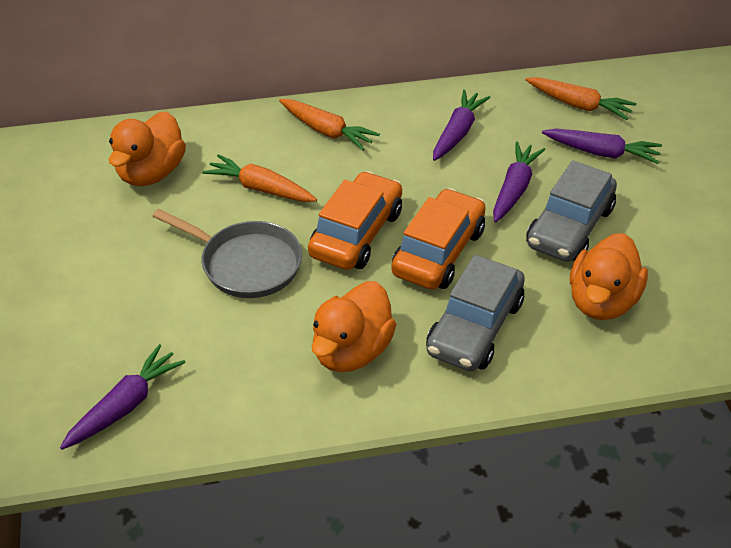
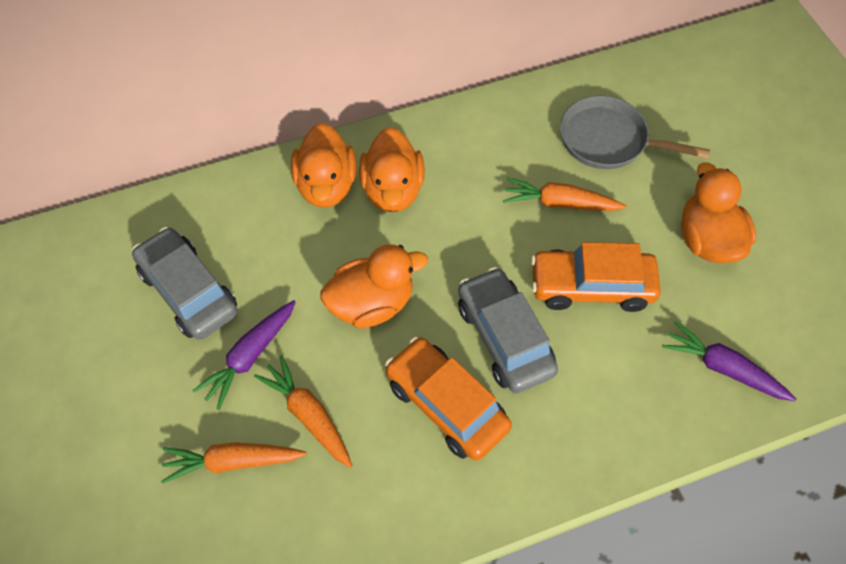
orange duck: 3 -> 4
purple carrot: 4 -> 2

